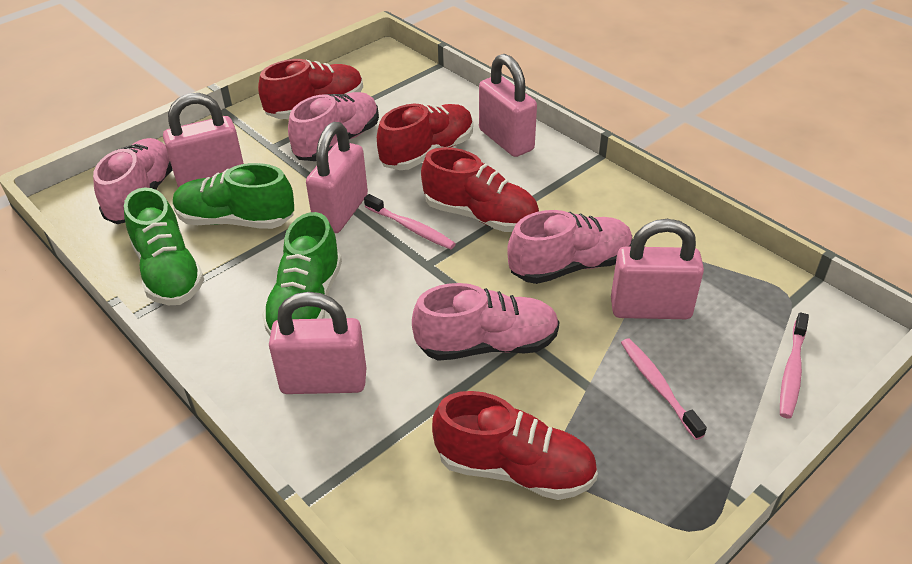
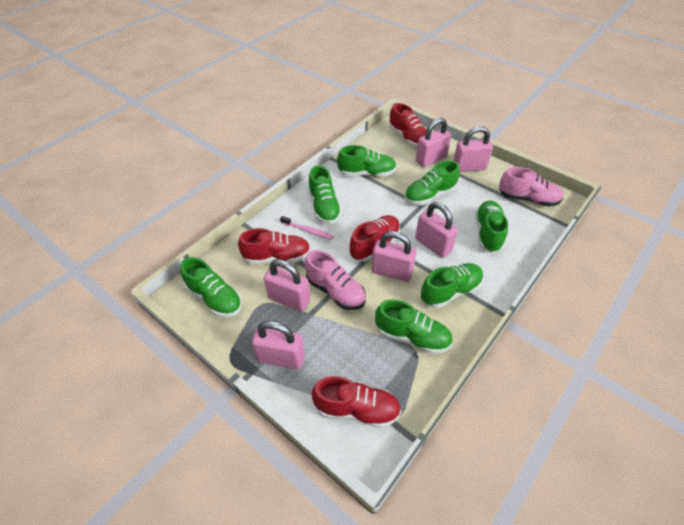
green shoe: 3 -> 7
pink padlock: 5 -> 6
pink shoe: 4 -> 2
pink toothbrush: 3 -> 1

